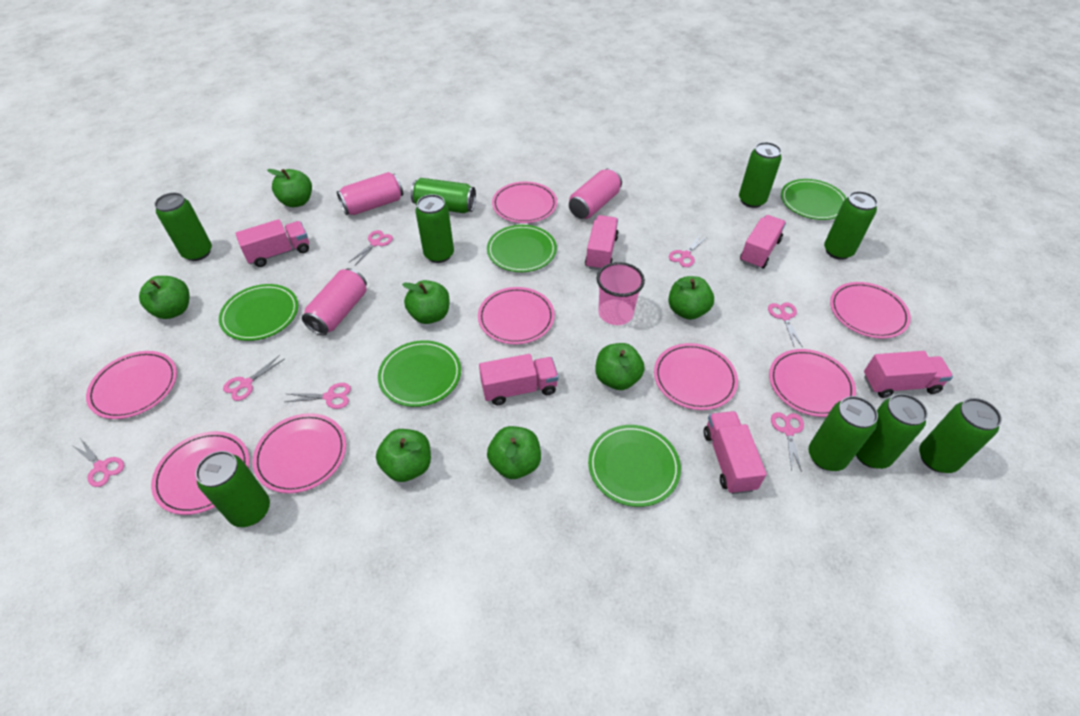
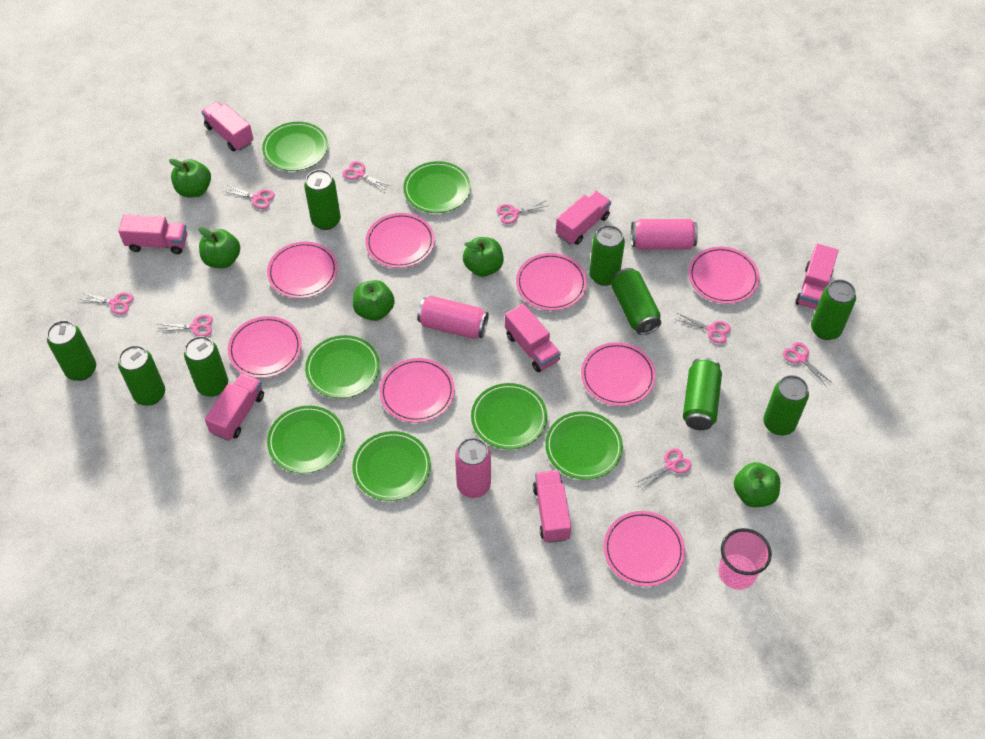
green apple: 7 -> 5
green plate: 5 -> 7
pink scissors: 7 -> 8
pink truck: 6 -> 7

